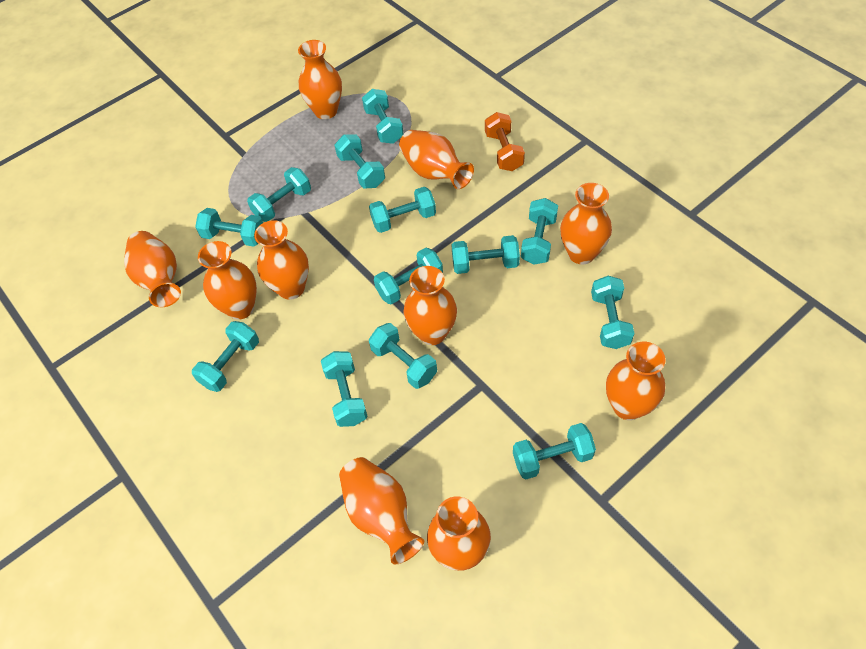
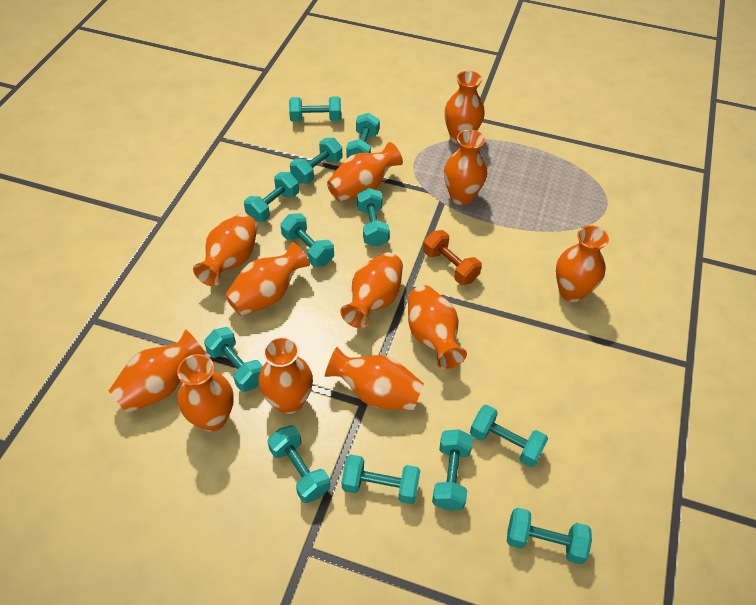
orange vase: 10 -> 12
turquoise dumbbell: 13 -> 12

